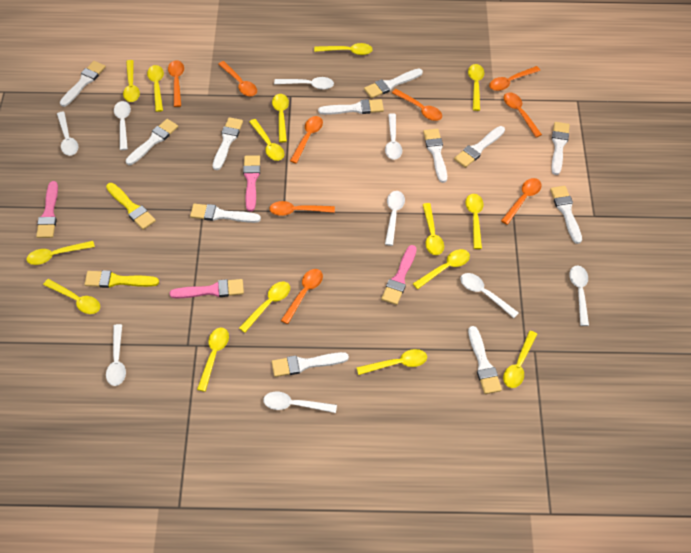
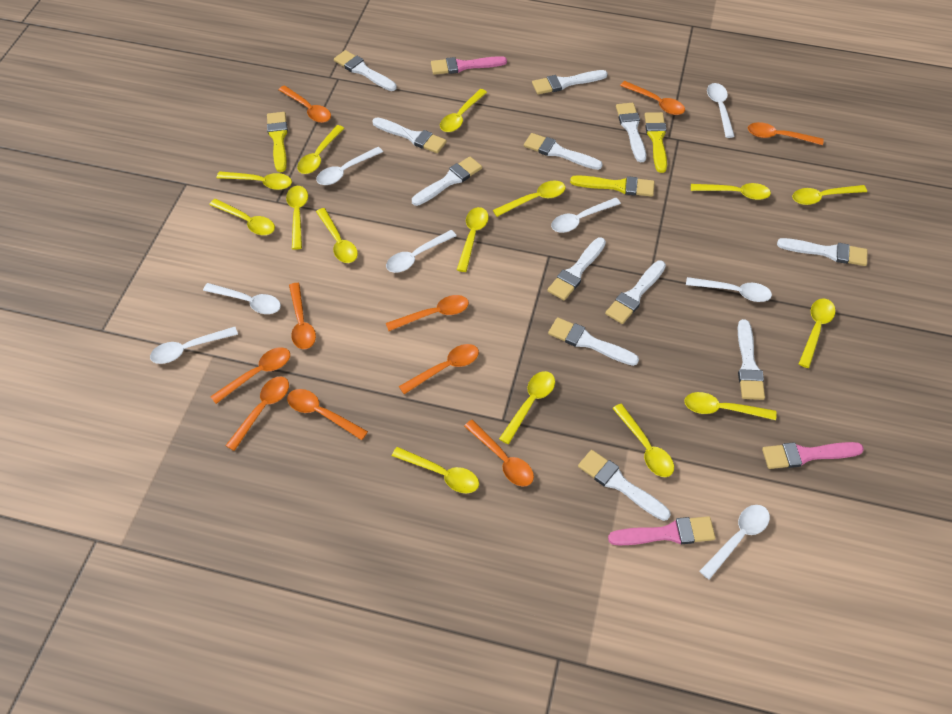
orange spoon: 9 -> 10
pink brush: 4 -> 3
white spoon: 9 -> 8
yellow brush: 2 -> 3

